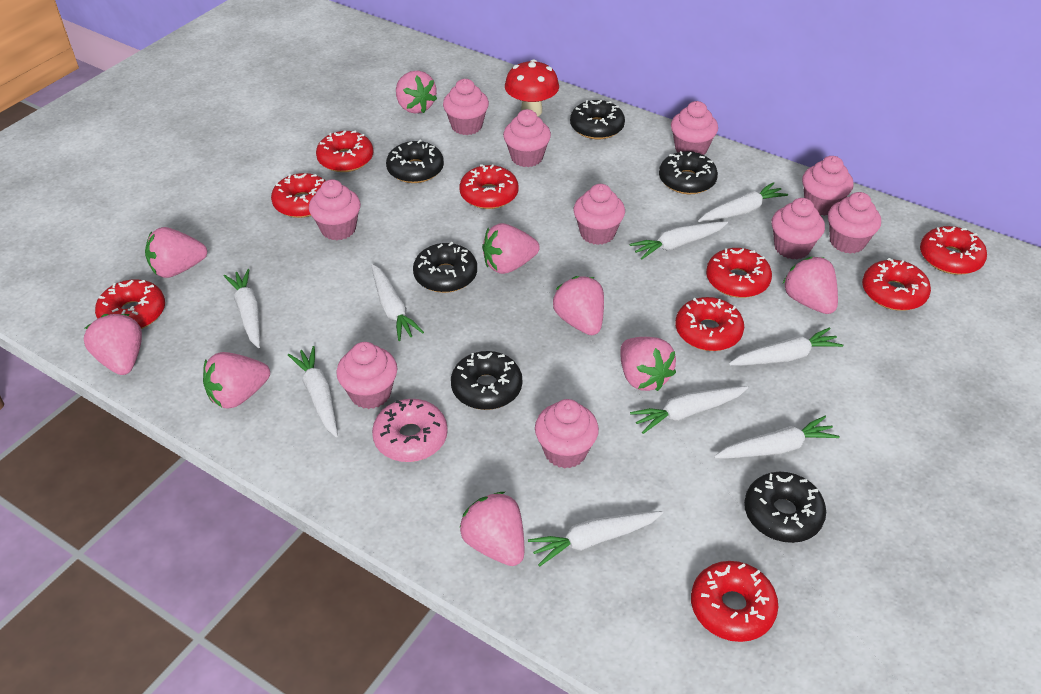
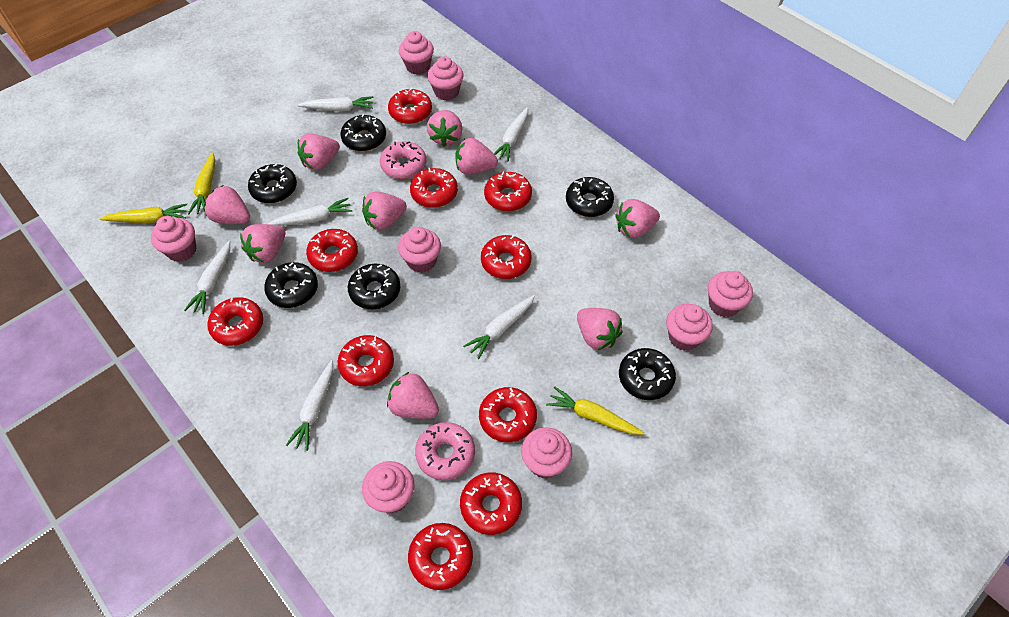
pink cupcake: 10 -> 8
pink donut: 1 -> 2
red donut: 9 -> 10
red mushroom: 1 -> 0
white carrot: 9 -> 6
yellow carrot: 0 -> 3

